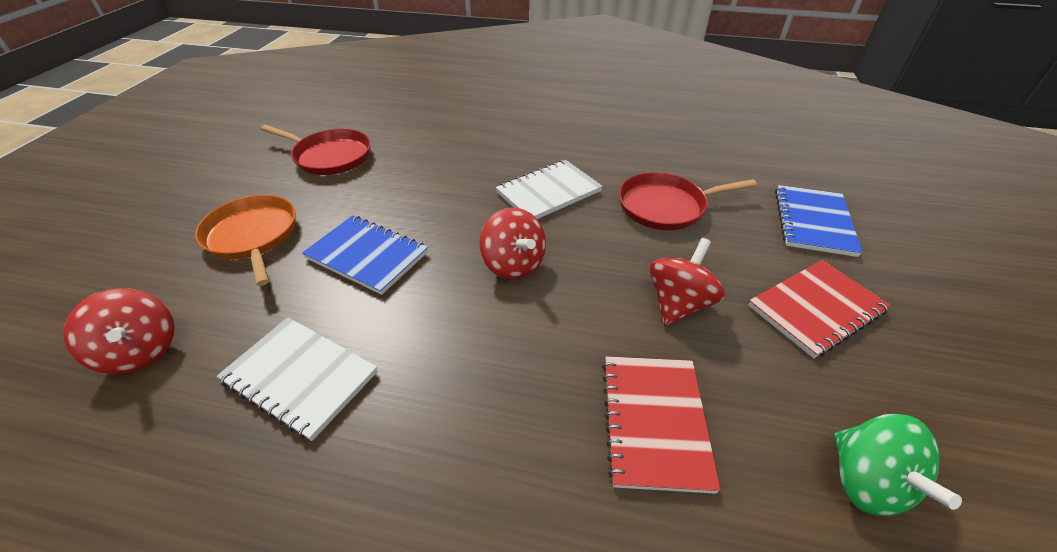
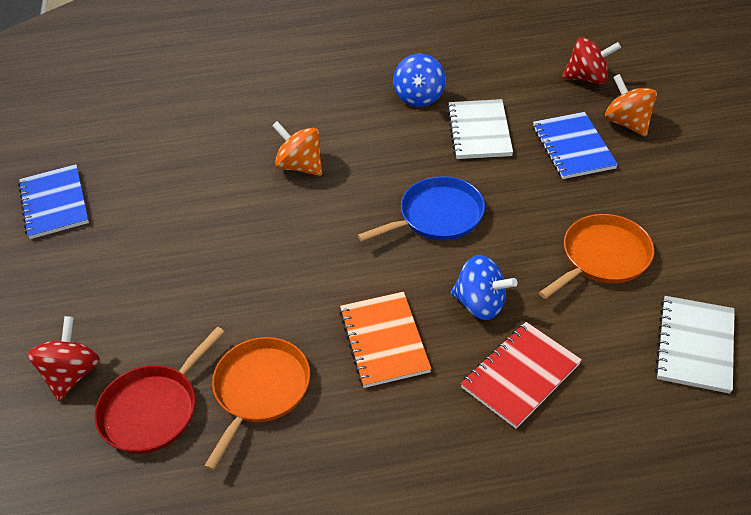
blue pan: 0 -> 1
blue spinning top: 0 -> 2
green spinning top: 1 -> 0
orange notebook: 0 -> 1
orange pan: 1 -> 2
orange spinning top: 0 -> 2
red notebook: 2 -> 1
red pan: 2 -> 1
red spinning top: 3 -> 2

